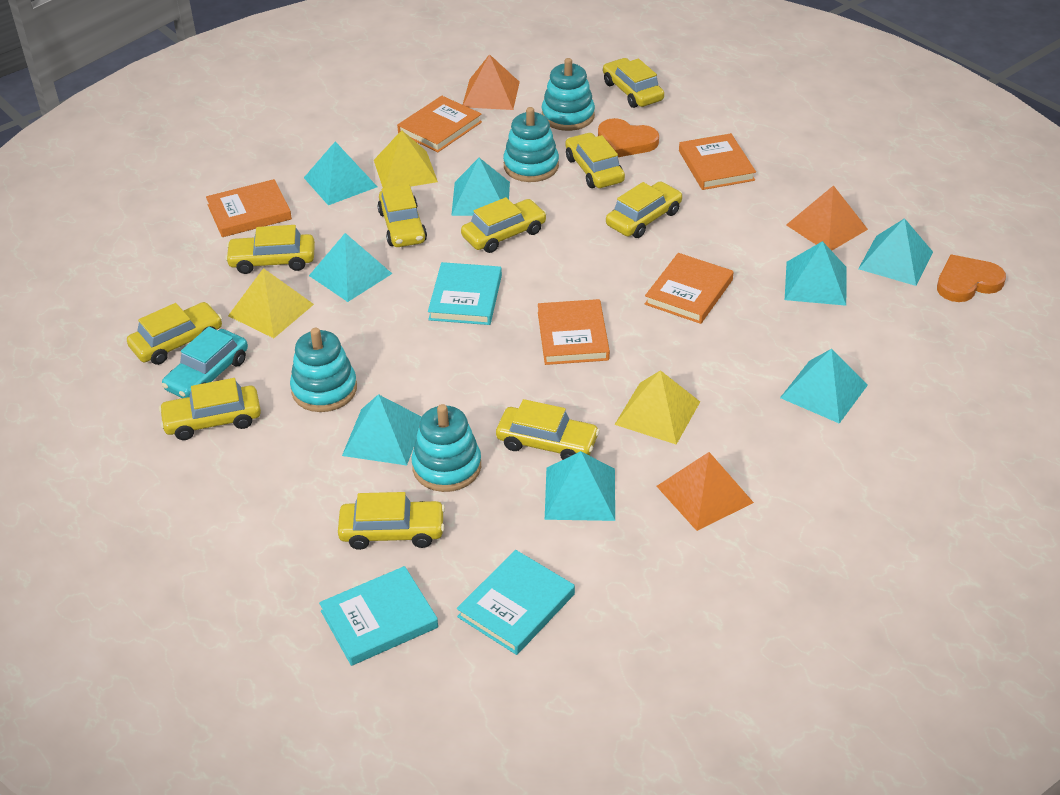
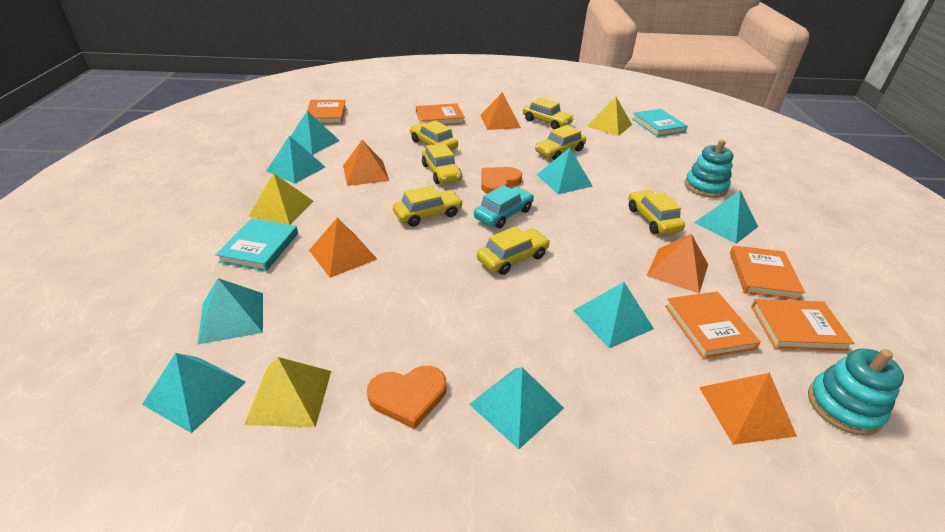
orange pyramid: 3 -> 5
turquoise book: 3 -> 2
turquoise stacking toy: 4 -> 2
yellow car: 10 -> 7

